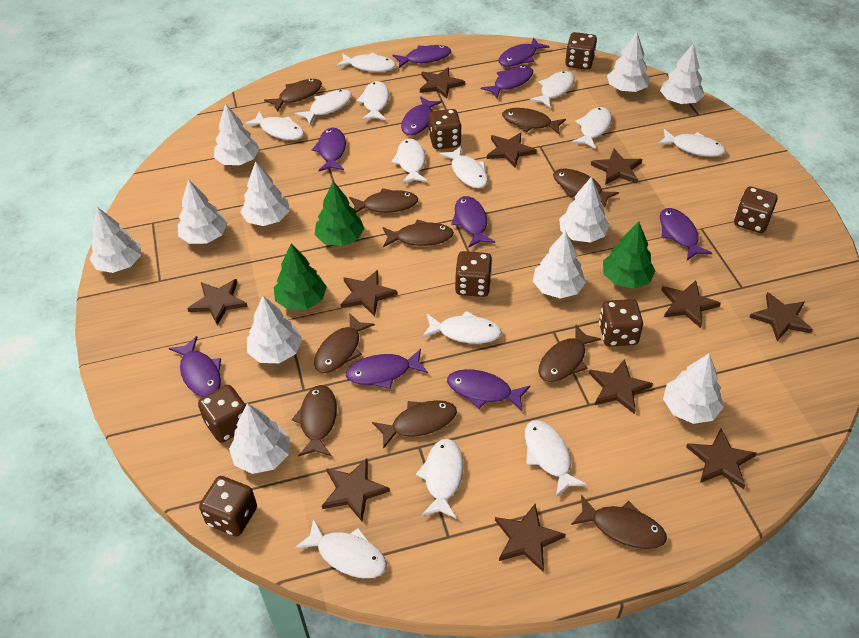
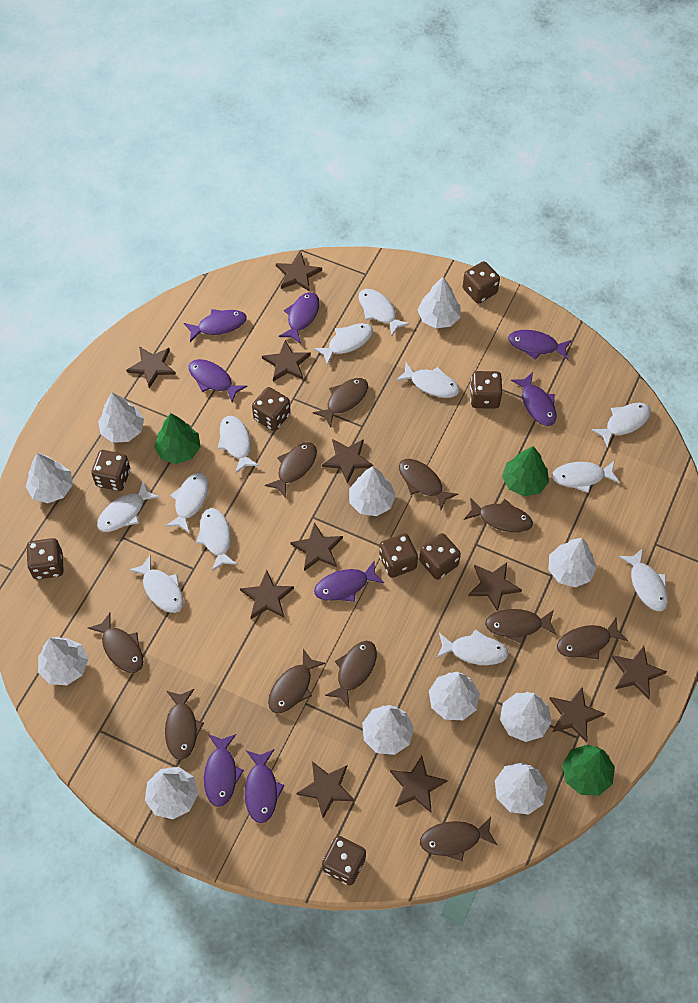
brown dice: 7 -> 8
brown fish: 10 -> 11
purple fish: 10 -> 8
white fish: 13 -> 12

